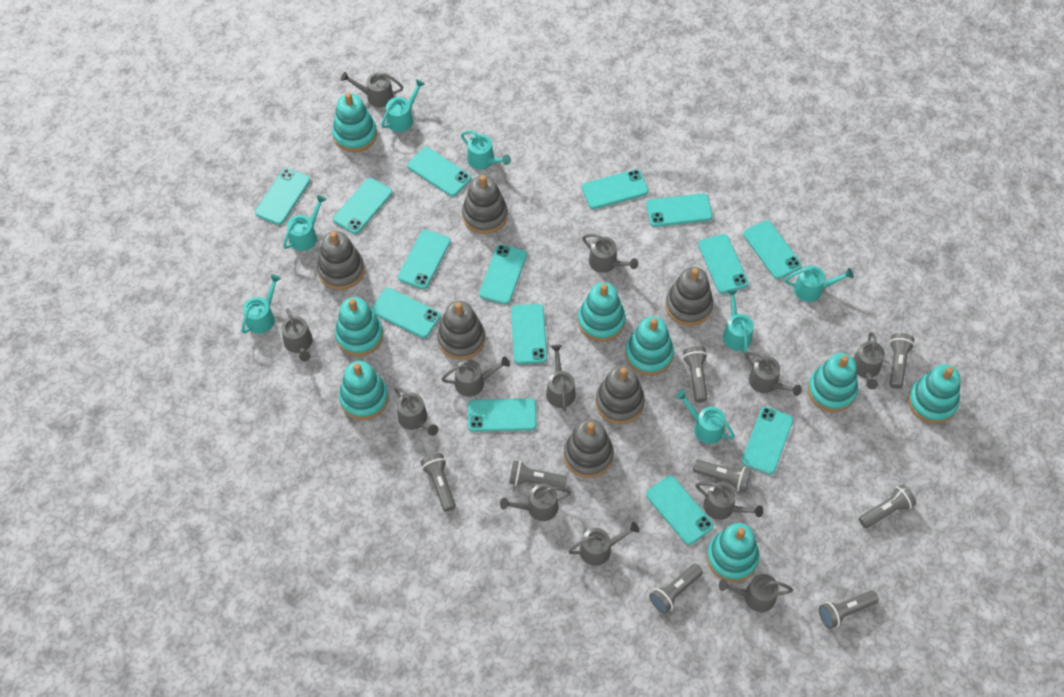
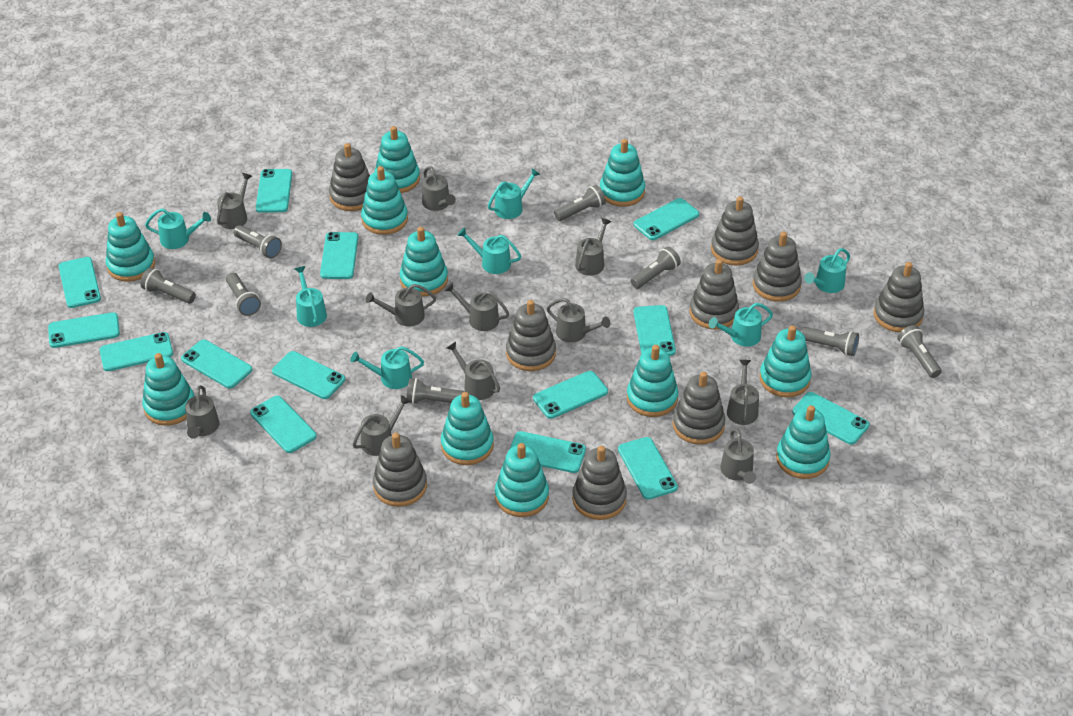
grey stacking toy: 6 -> 9
grey watering can: 12 -> 11
turquoise stacking toy: 8 -> 11

